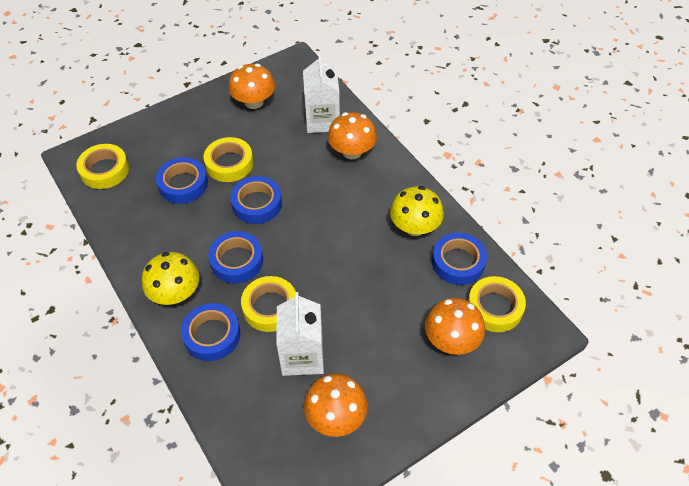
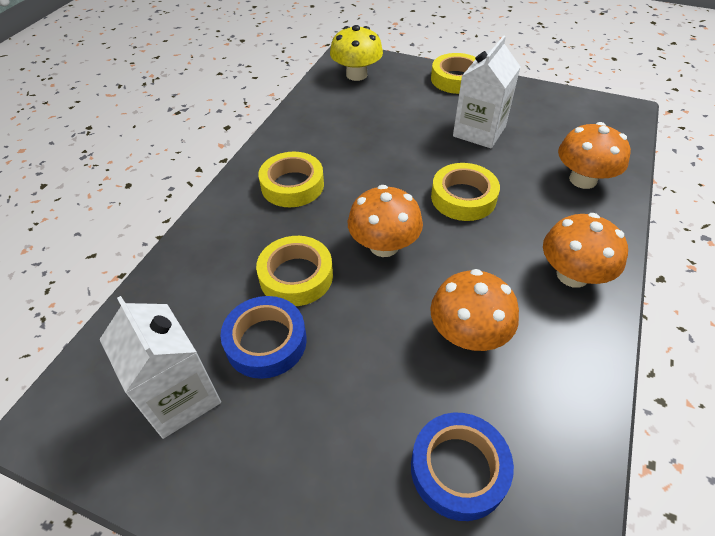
blue tape: 5 -> 2
yellow mushroom: 2 -> 1

